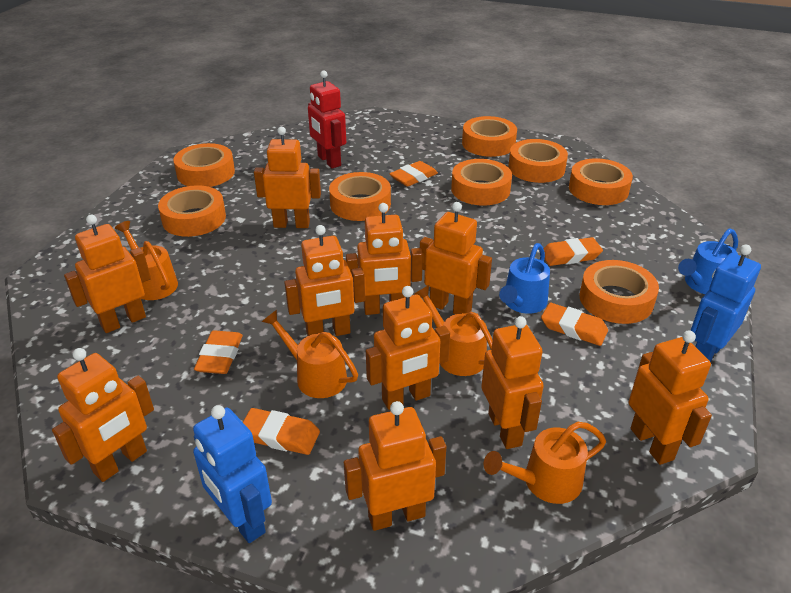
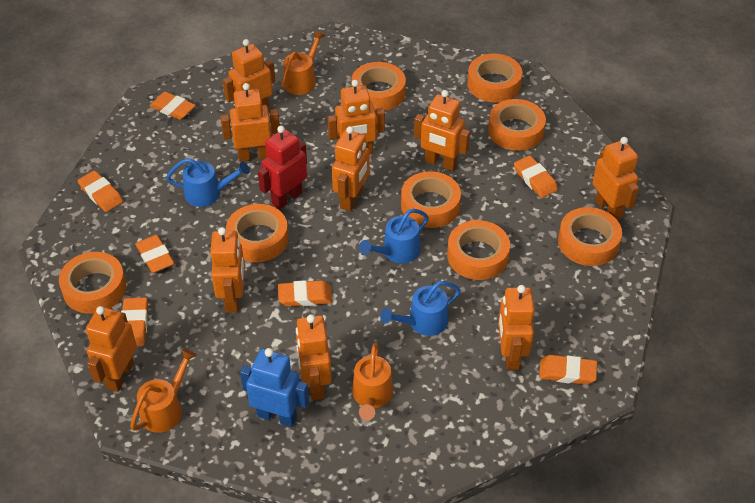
blue robot: 2 -> 1
blue watering can: 2 -> 3
orange eraser: 5 -> 7
orange watering can: 4 -> 3

